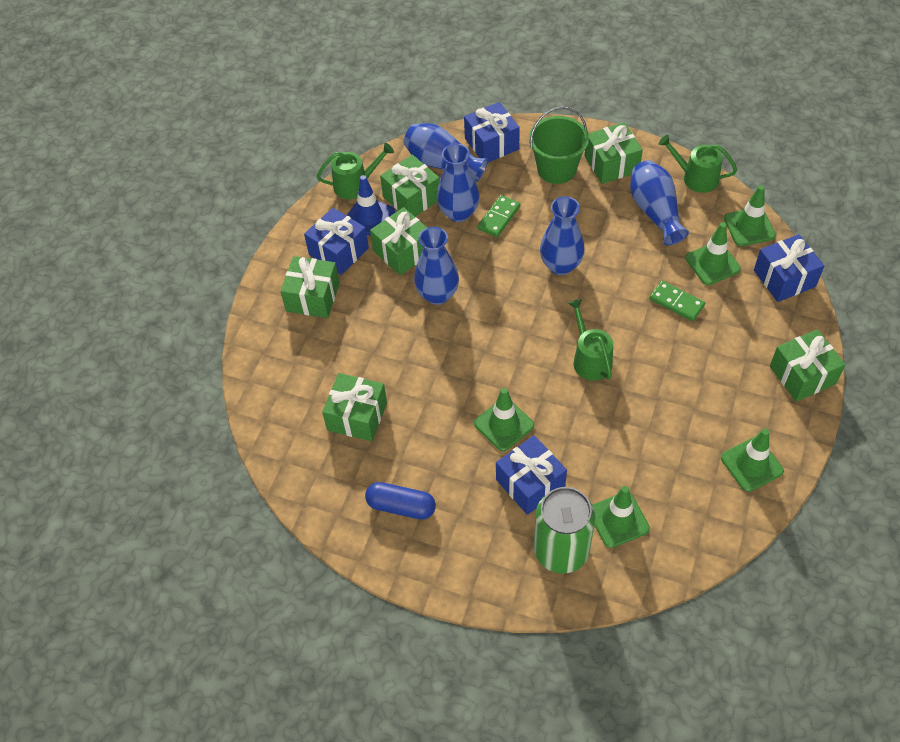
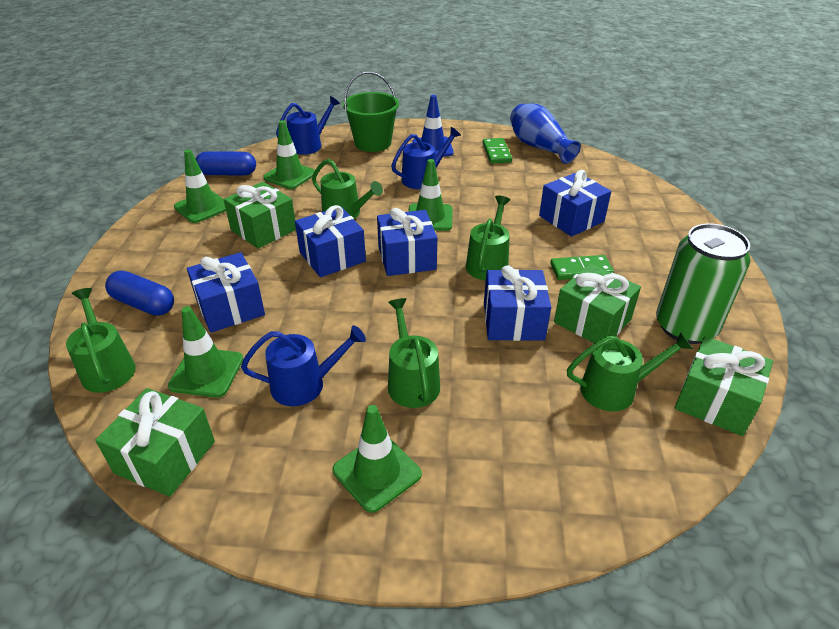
blue capsule: 1 -> 2
blue gift: 4 -> 5
blue vase: 5 -> 1
blue watering can: 0 -> 3
green gift: 6 -> 4
green watering can: 3 -> 5

